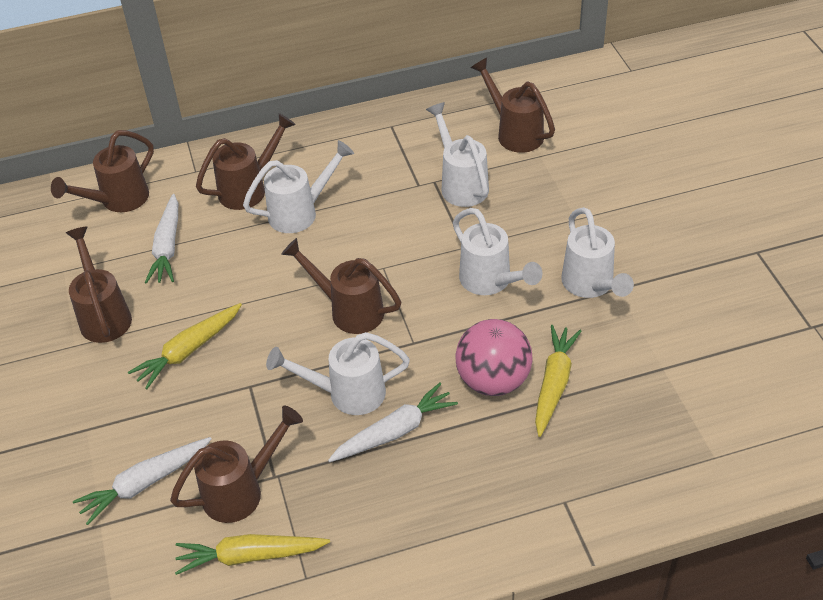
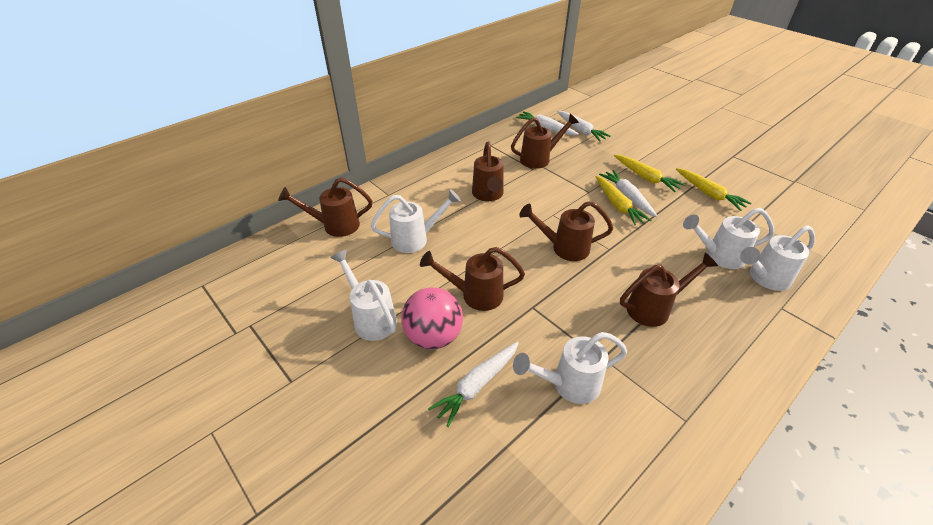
white carrot: 3 -> 4

